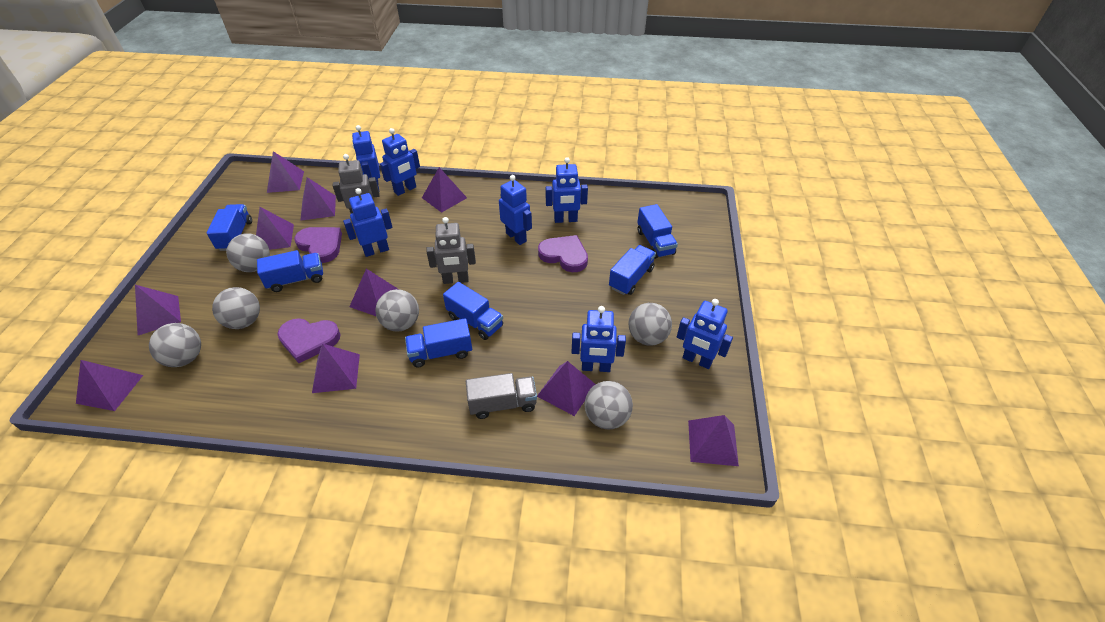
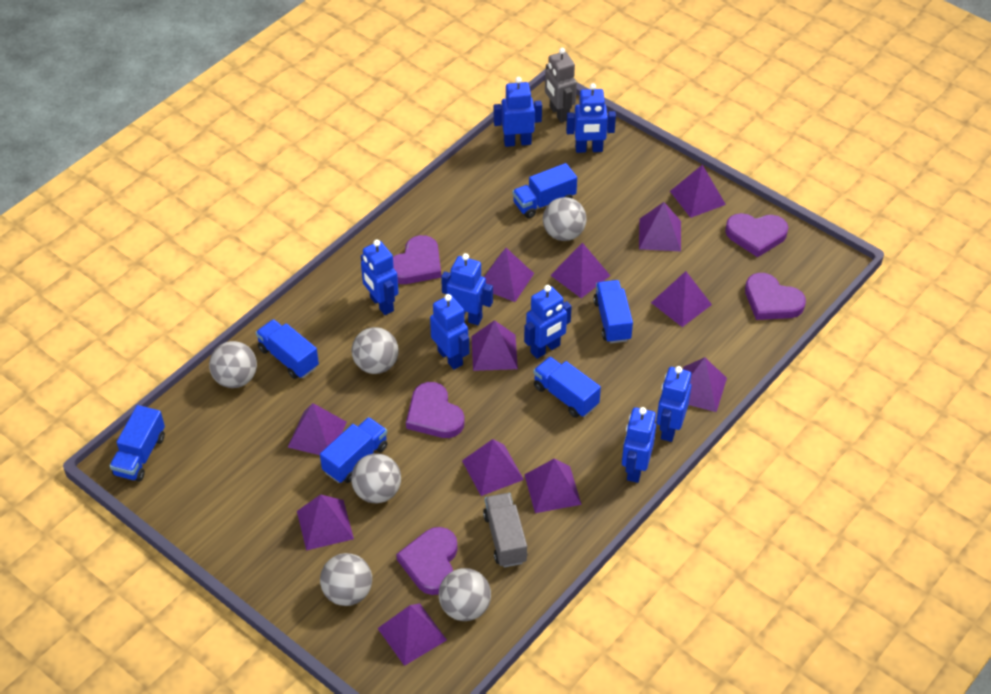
blue robot: 7 -> 8
grey robot: 2 -> 1
purple heart: 3 -> 5
purple pyramid: 10 -> 12

